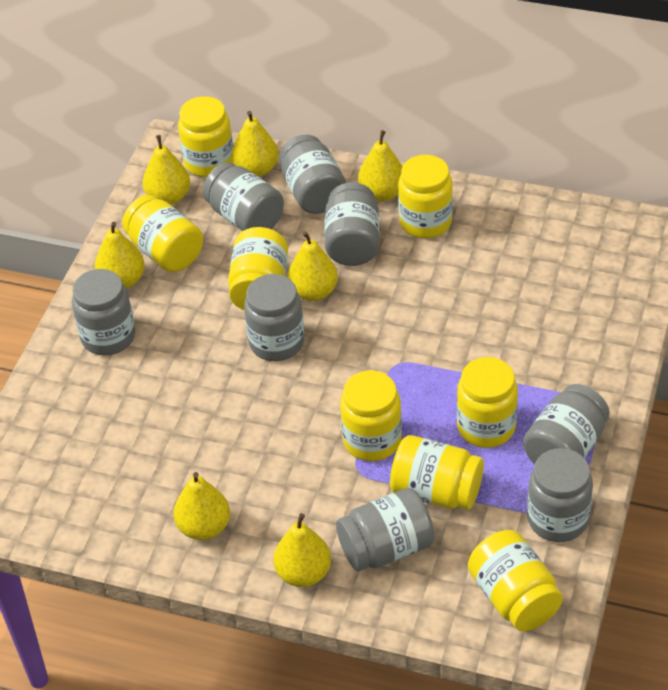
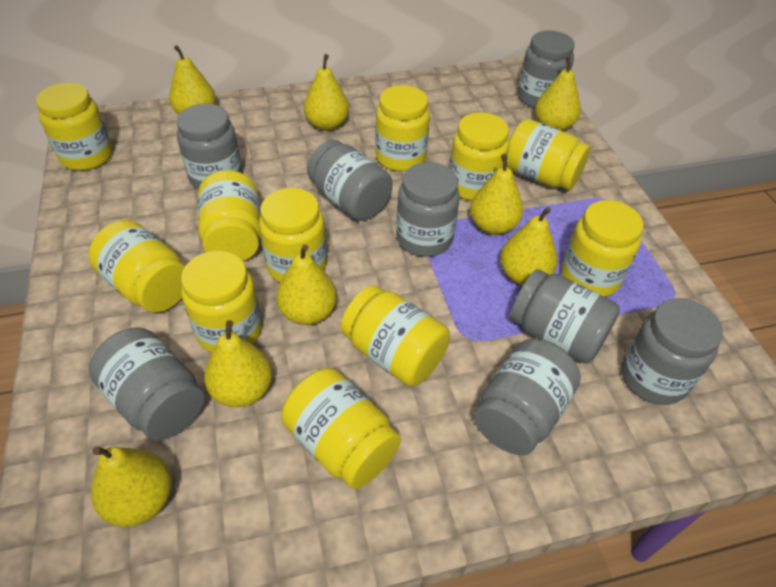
yellow jar: 8 -> 11
yellow pear: 7 -> 8

